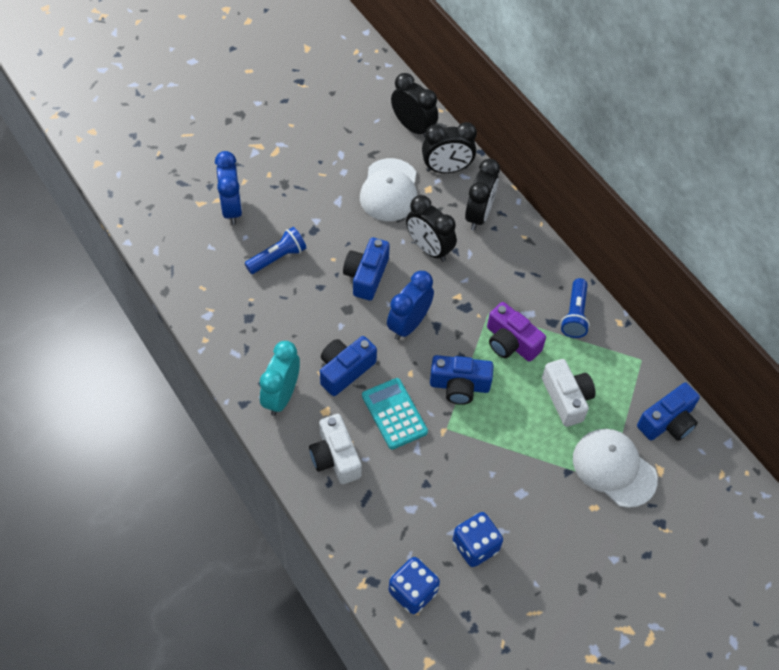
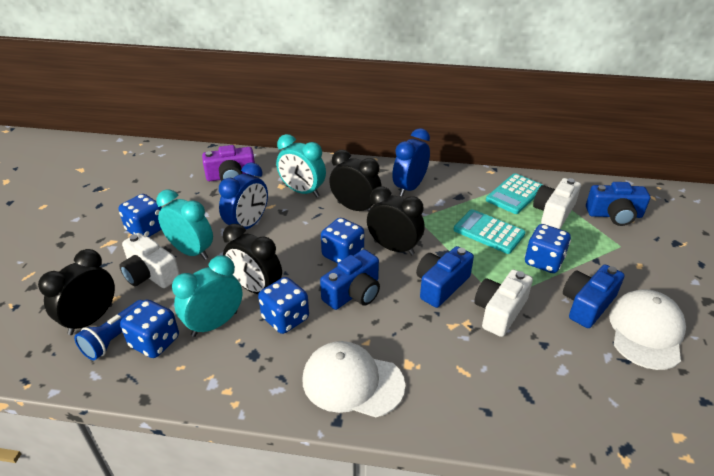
blue dice: 2 -> 5
blue flashlight: 2 -> 1
turquoise calculator: 1 -> 2
turquoise clock: 1 -> 3
white camera: 2 -> 3

